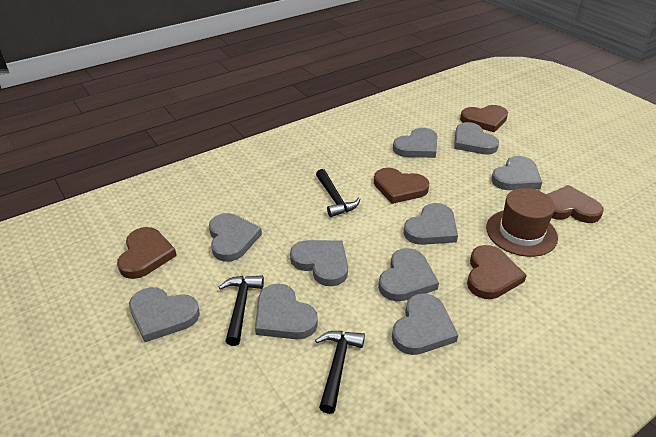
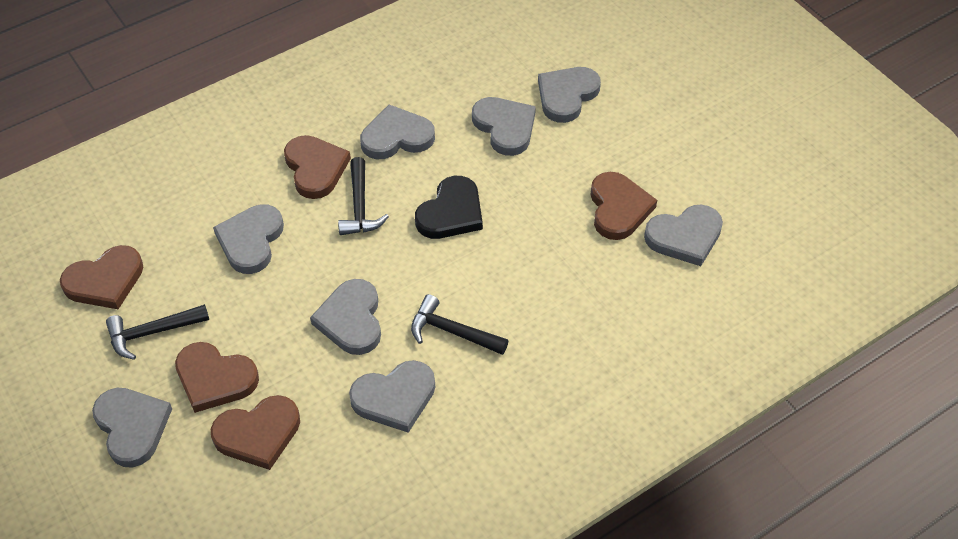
black heart: 0 -> 1
brown hat: 1 -> 0
grey heart: 10 -> 8

